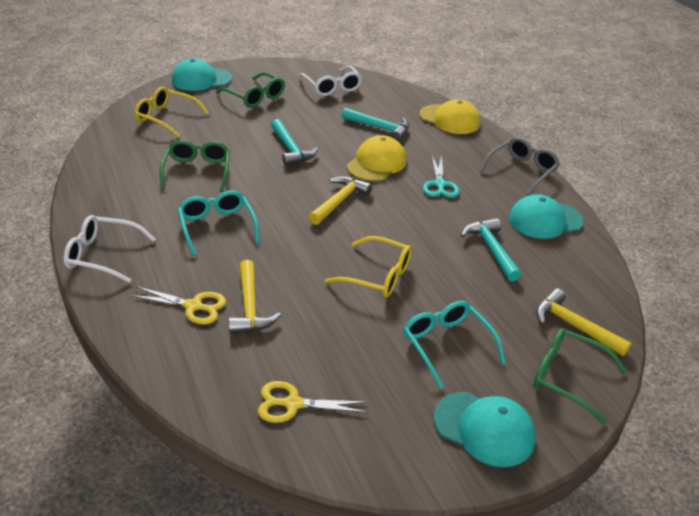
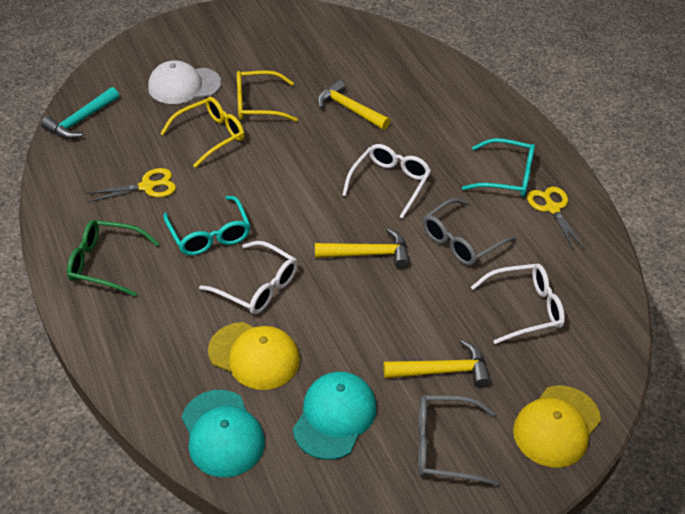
green glasses: 3 -> 1
grey glasses: 1 -> 2
turquoise cap: 3 -> 2
turquoise hammer: 3 -> 1
turquoise scissors: 1 -> 0
white cap: 0 -> 1
white glasses: 2 -> 3

